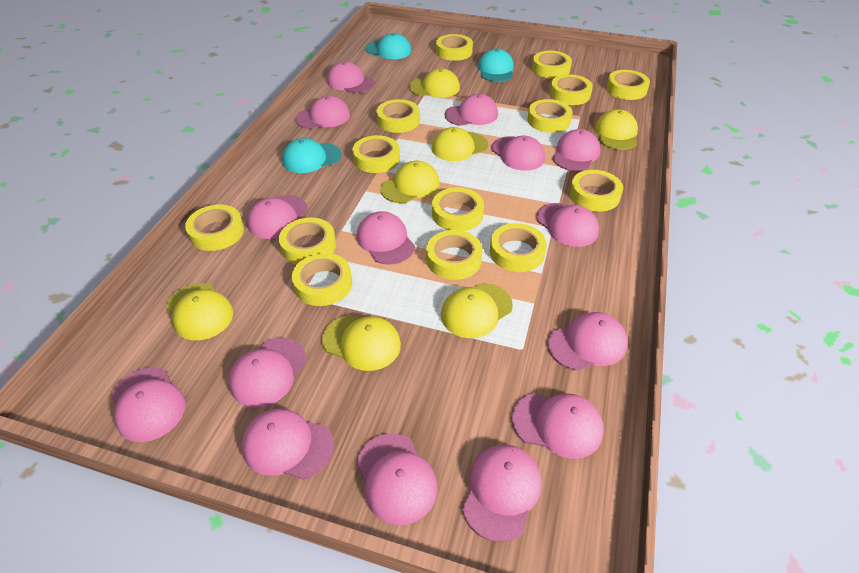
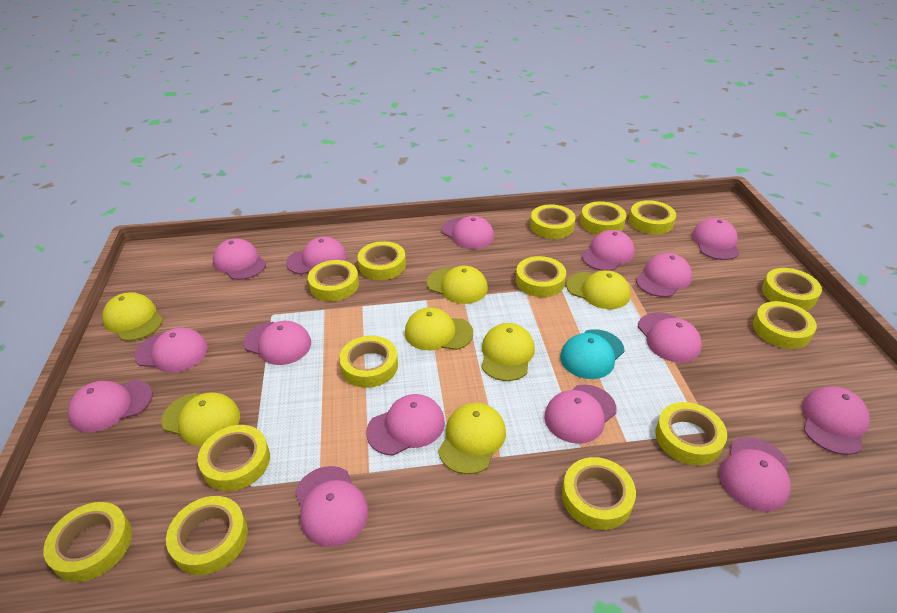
turquoise cap: 3 -> 1

